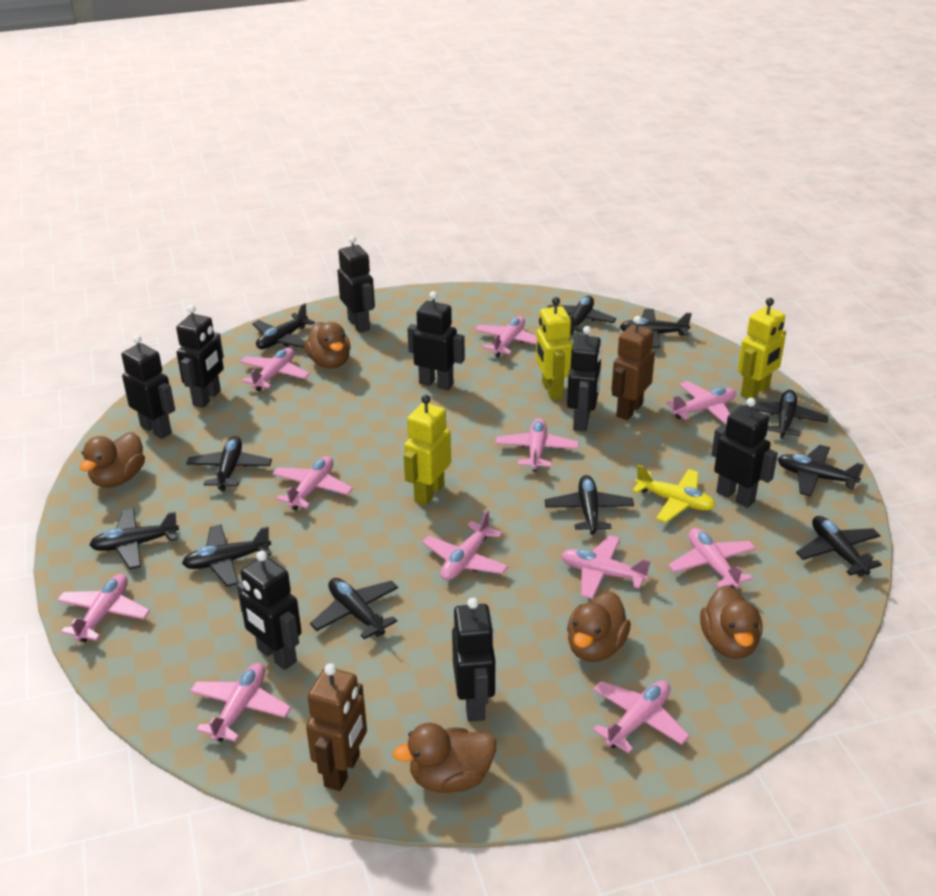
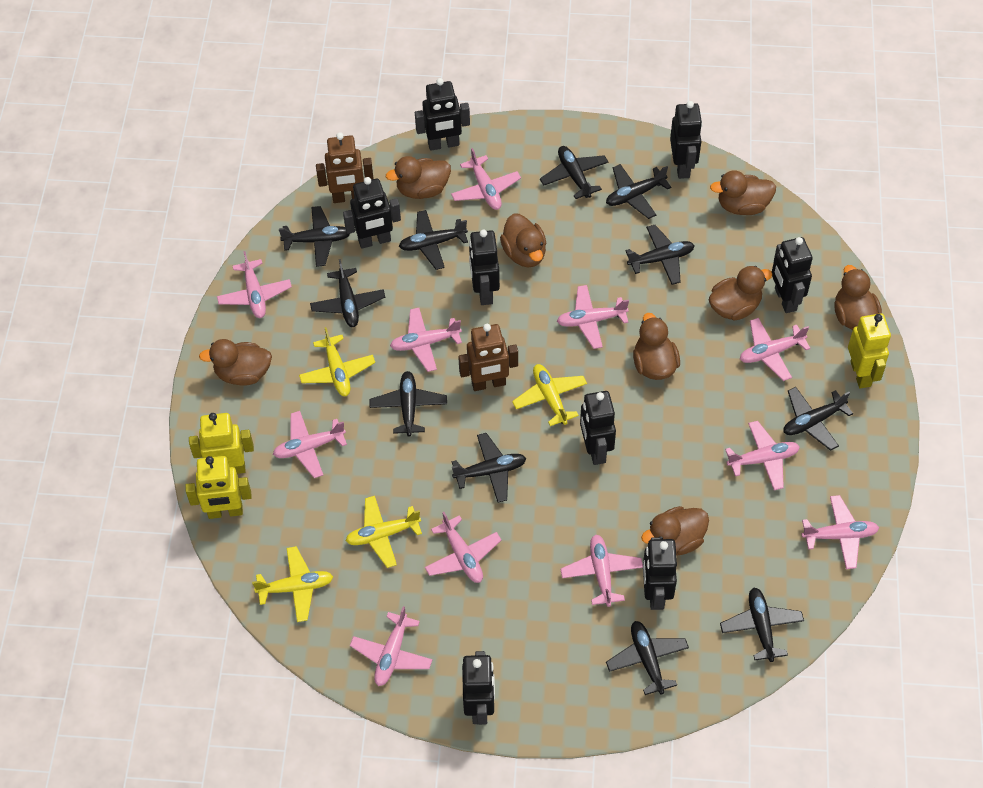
brown duck: 5 -> 8
yellow plane: 1 -> 4

